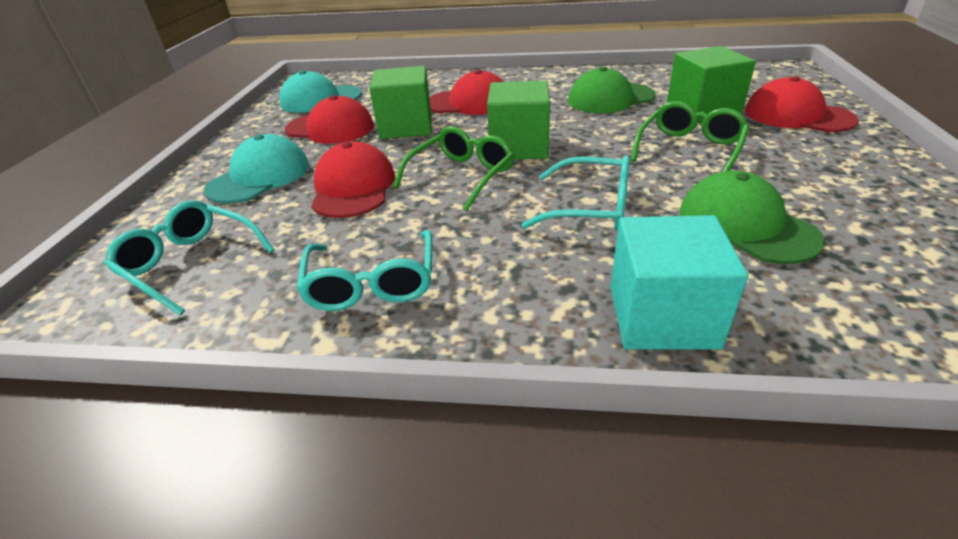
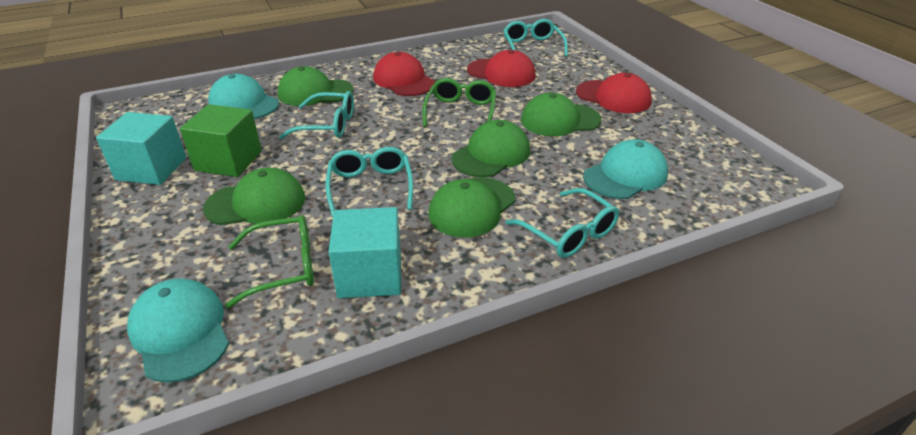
green cap: 2 -> 5
green cube: 3 -> 1
red cap: 4 -> 3
turquoise cap: 2 -> 3
turquoise cube: 1 -> 2
turquoise glasses: 3 -> 4

